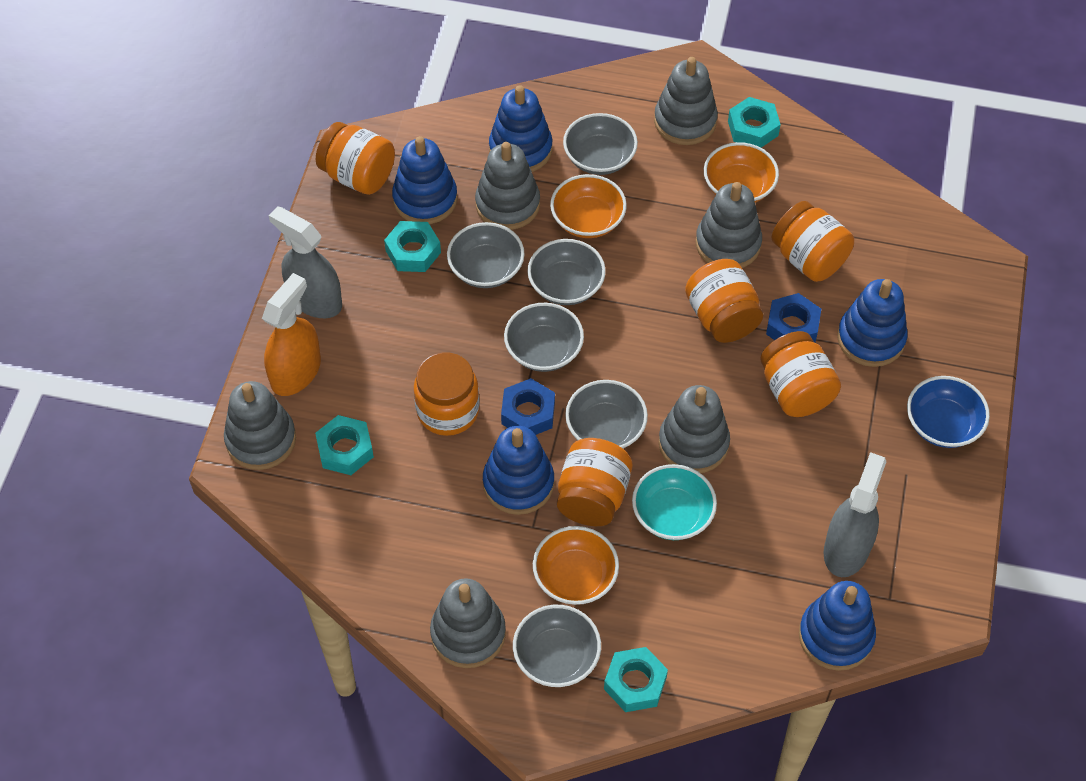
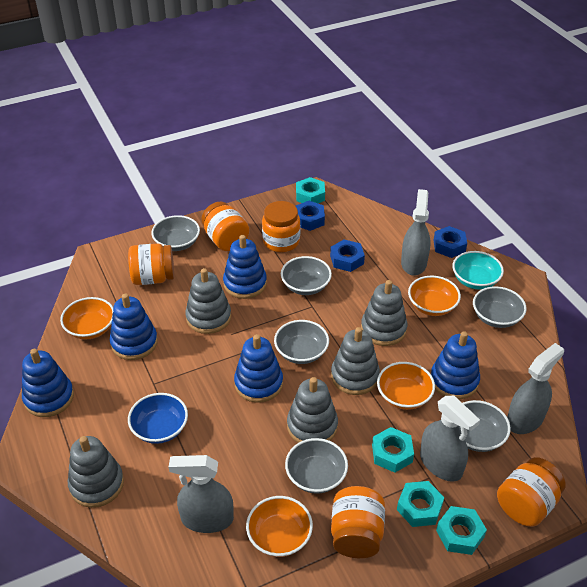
blue nut: 2 -> 3
grey spray bottle: 2 -> 4
grey stacking toy: 6 -> 5
orange bowl: 3 -> 4
orange jar: 6 -> 5
orange spray bottle: 1 -> 0

